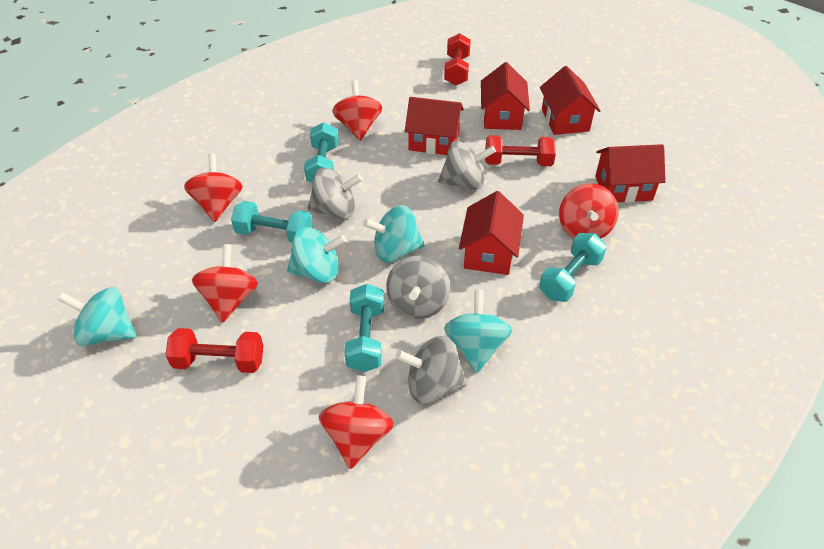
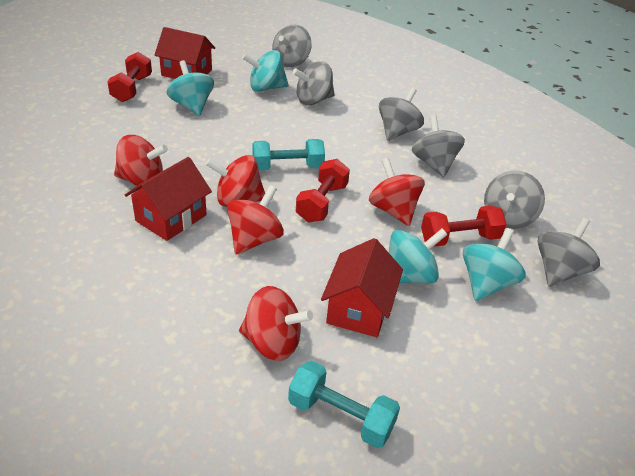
grey spinning top: 4 -> 6
red house: 5 -> 3
turquoise dumbbell: 4 -> 2

